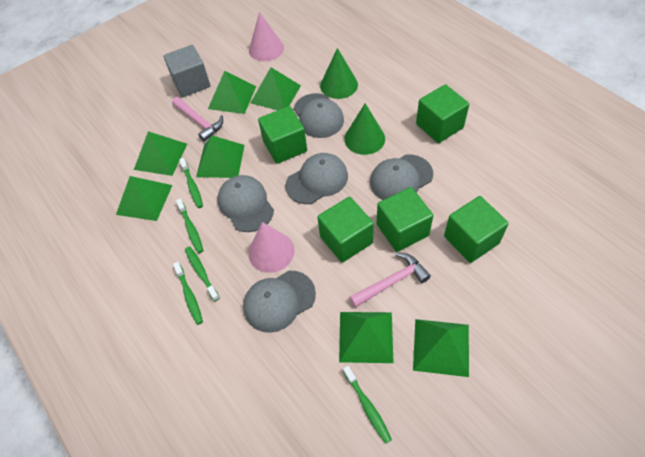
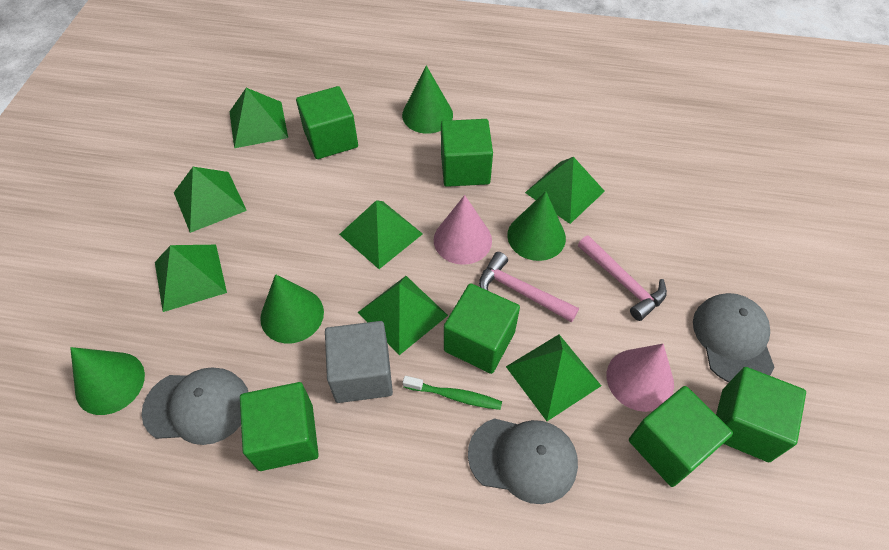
green cone: 2 -> 4
green cube: 5 -> 6
green toothbrush: 5 -> 1
grey cap: 5 -> 3

